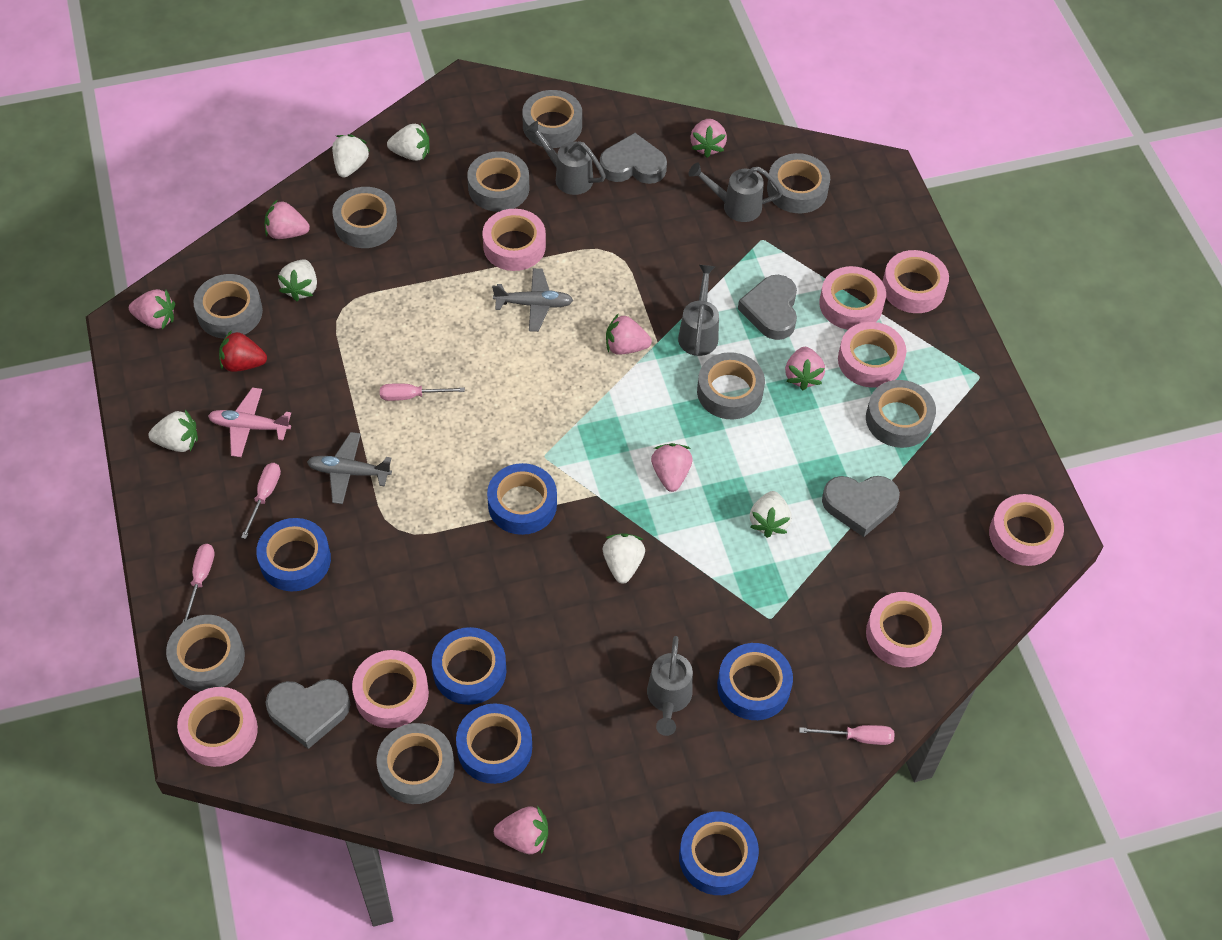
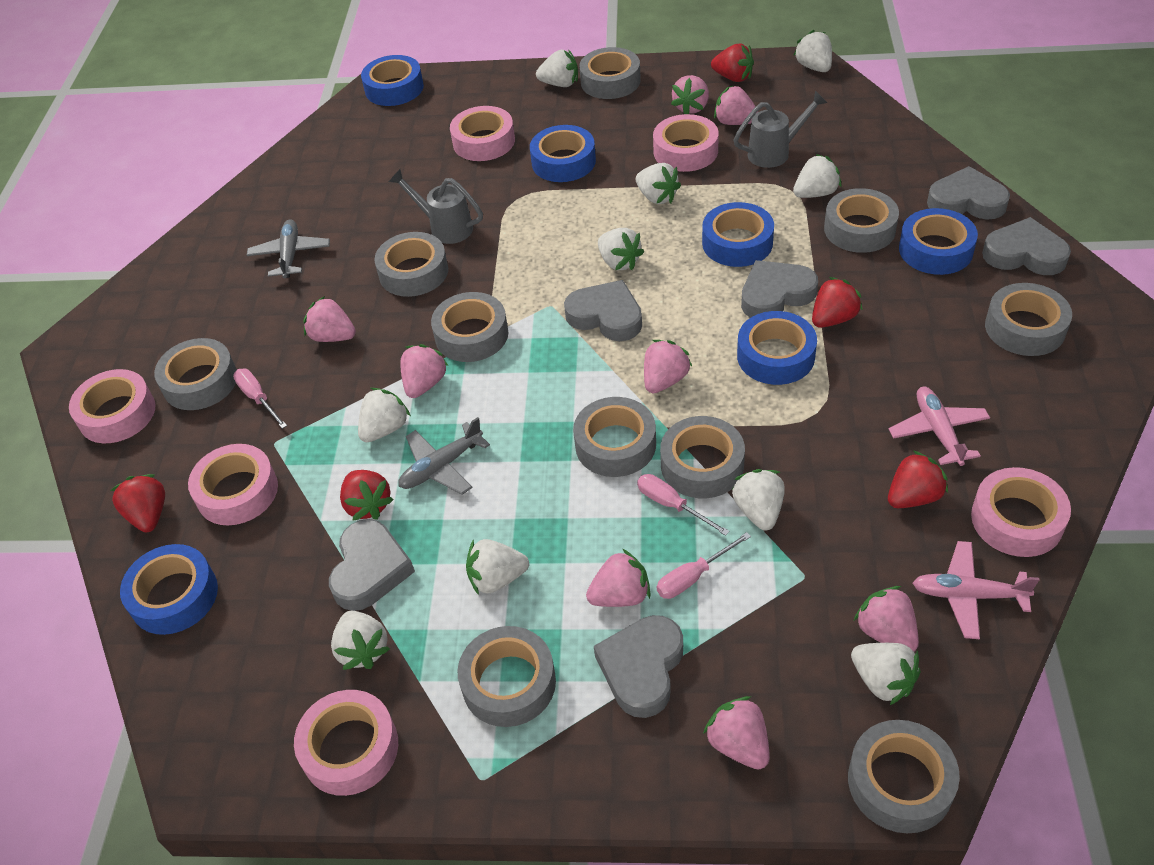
grey heart: 4 -> 6
grey tape: 9 -> 10
grey watering can: 4 -> 2
pink plane: 1 -> 2
pink screwdriver: 4 -> 3
pink strawberry: 7 -> 8
pink tape: 8 -> 6
red strawberry: 1 -> 5
white strawberry: 6 -> 10

